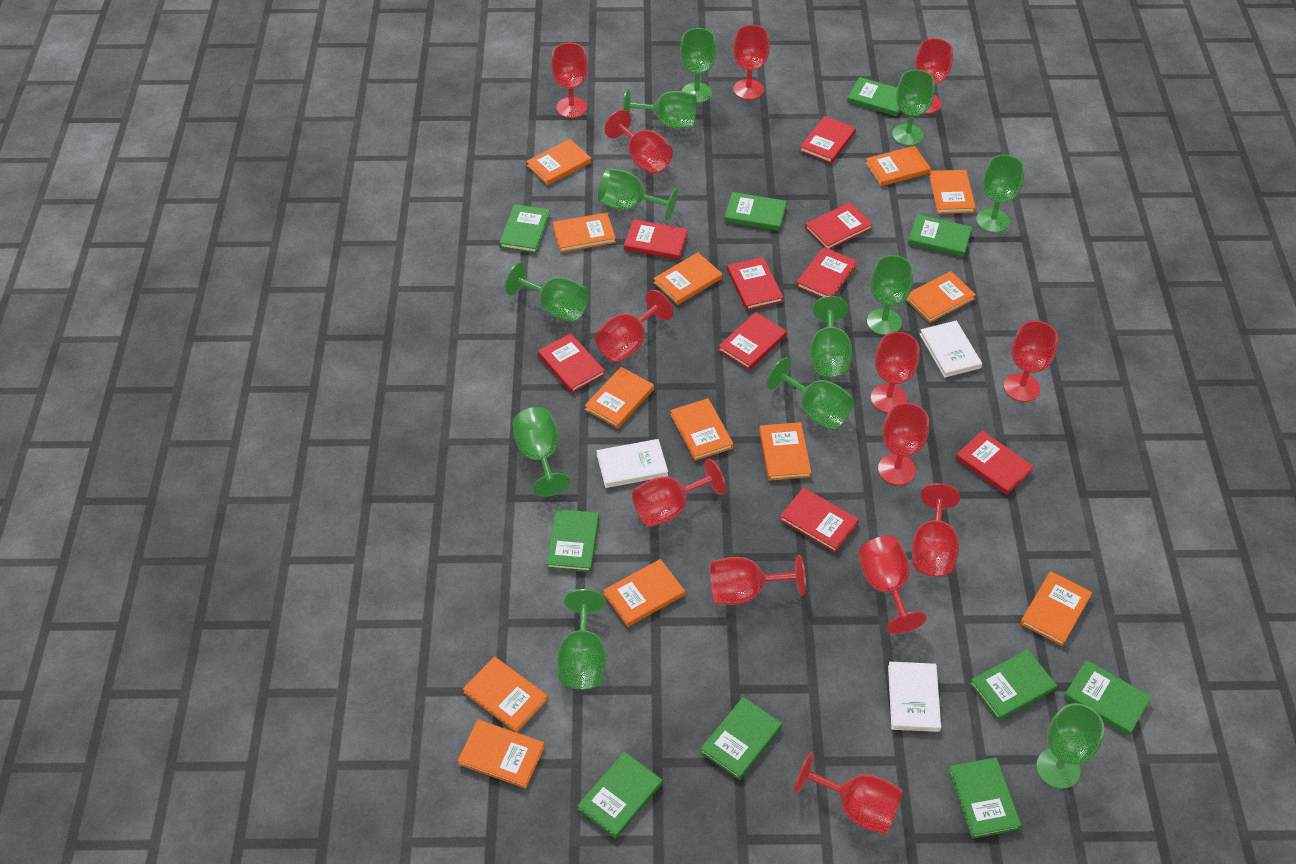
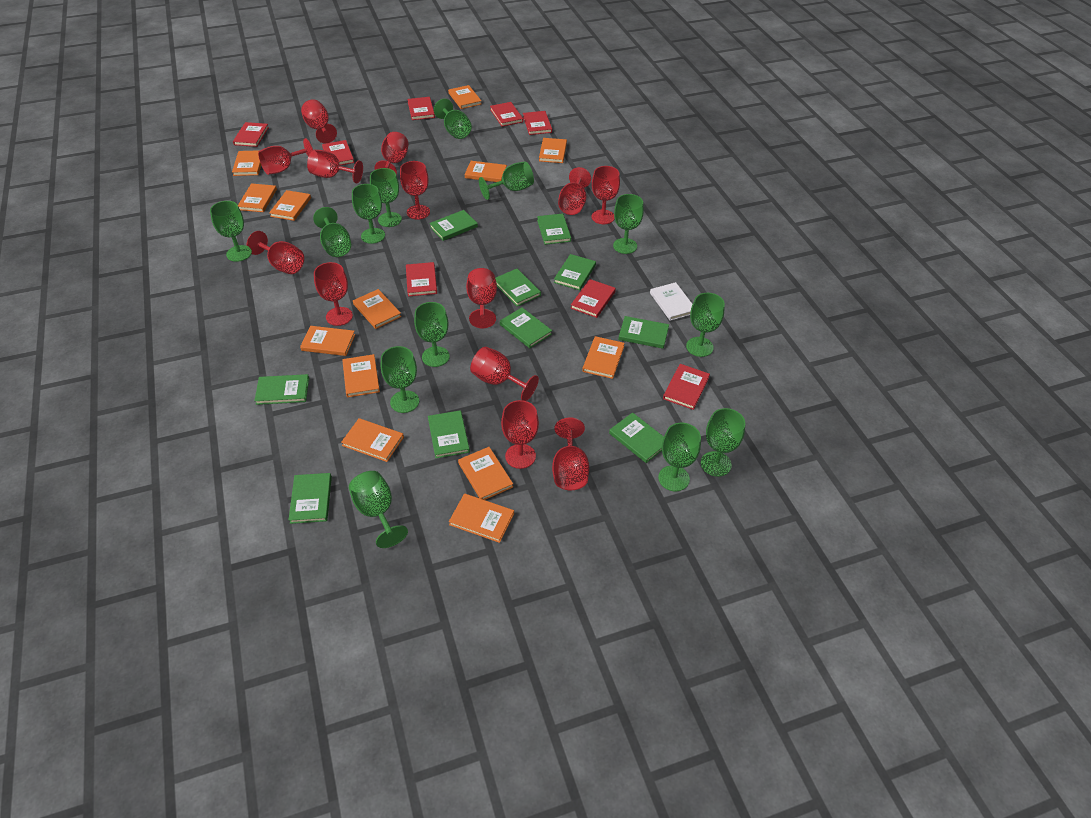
green goblet: 12 -> 13
red book: 9 -> 8
white book: 3 -> 1

